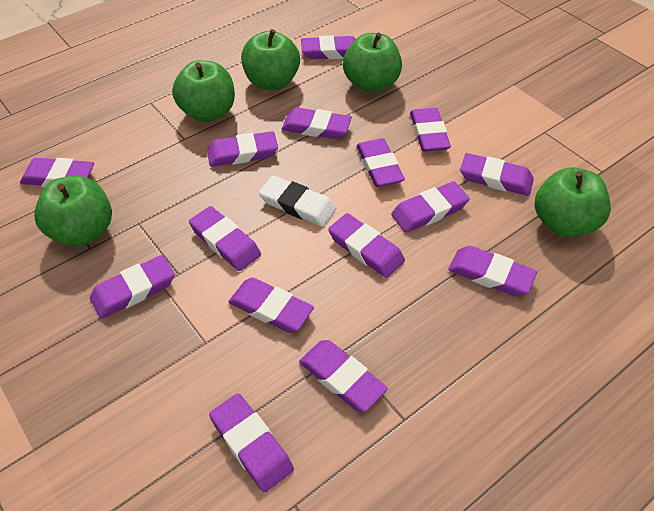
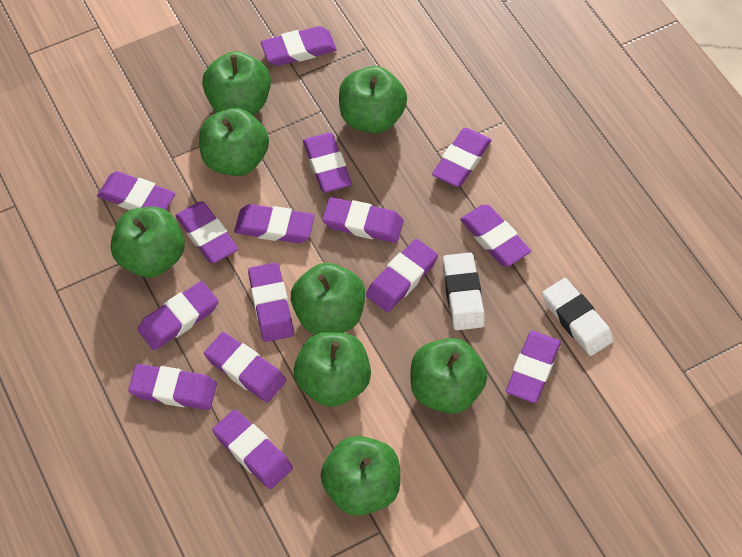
green apple: 5 -> 8
white eraser: 1 -> 2

